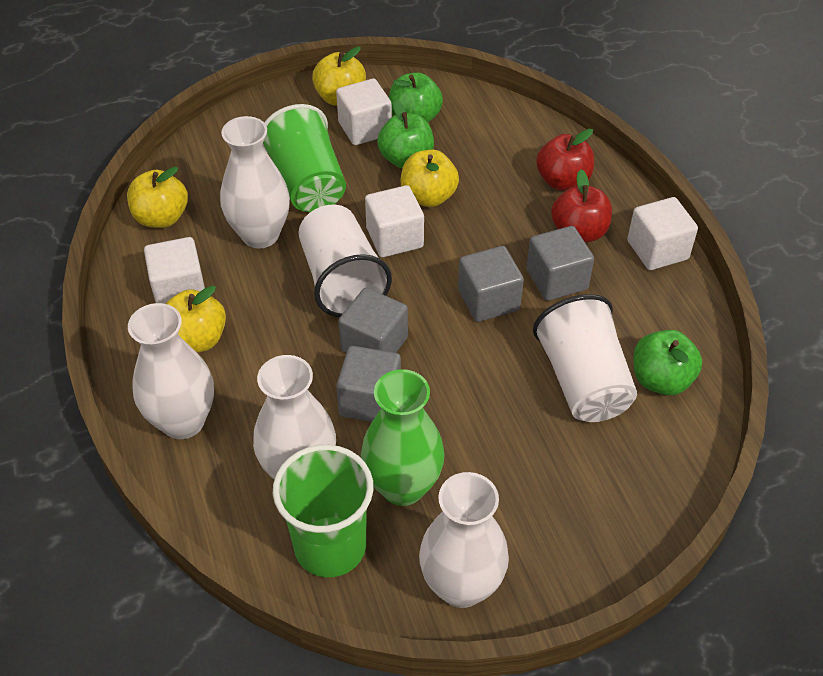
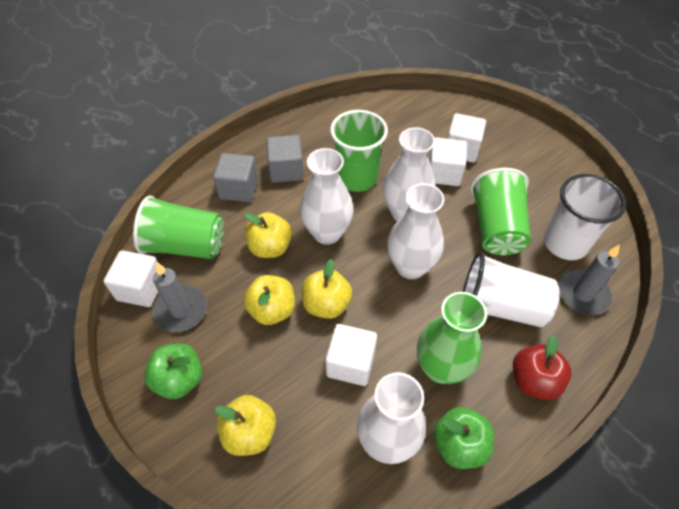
green apple: 3 -> 2
green cup: 2 -> 3
grey candle: 0 -> 2
grey cube: 4 -> 2
red apple: 2 -> 1

